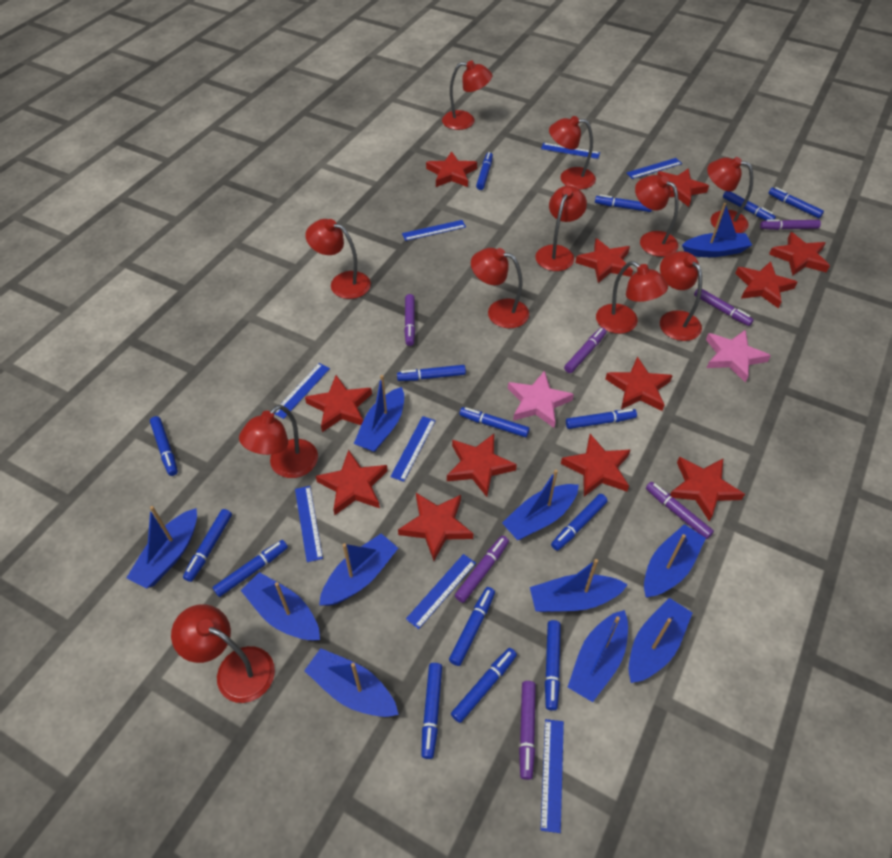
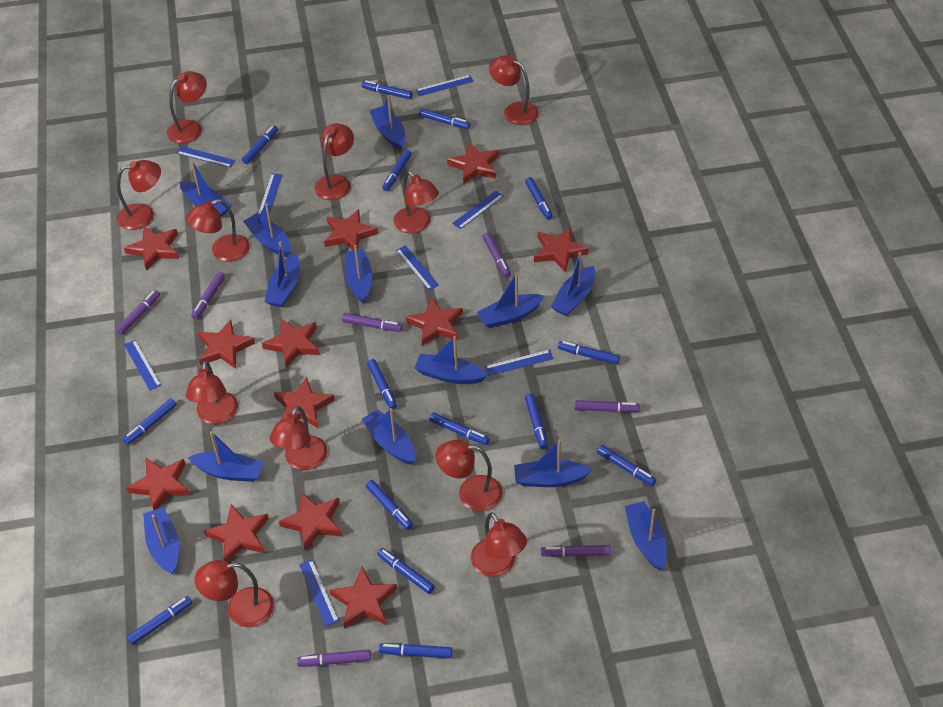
blue boat: 11 -> 13
pink star: 2 -> 0

